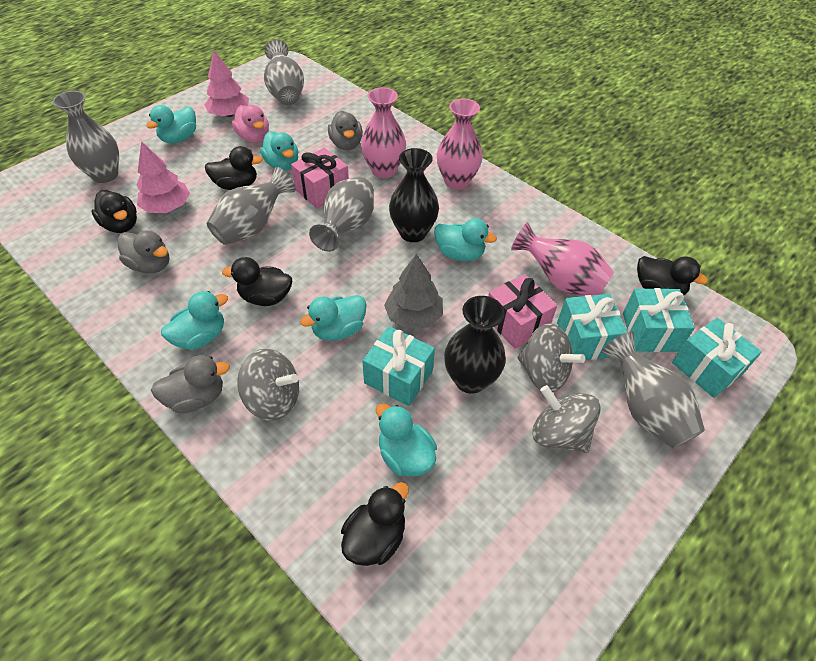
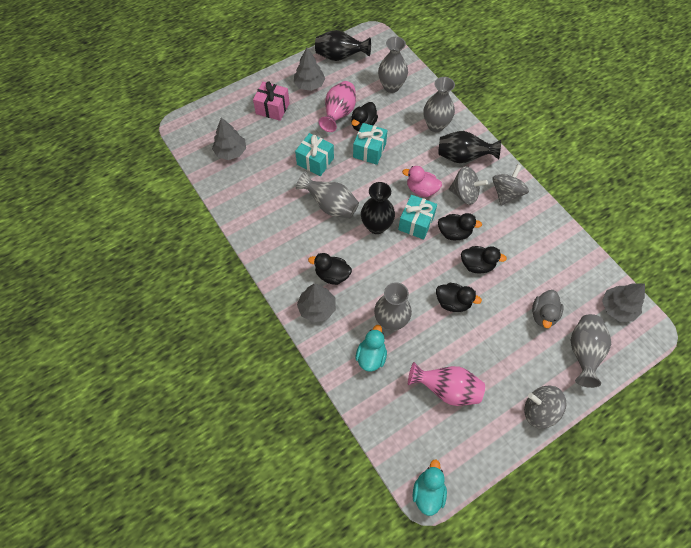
black vase: 2 -> 3
grey duck: 3 -> 1
grey tree: 1 -> 4
pink gift: 2 -> 1
pink tree: 2 -> 0
pink vase: 3 -> 2
turquoise duck: 6 -> 2
turquoise gift: 4 -> 3

